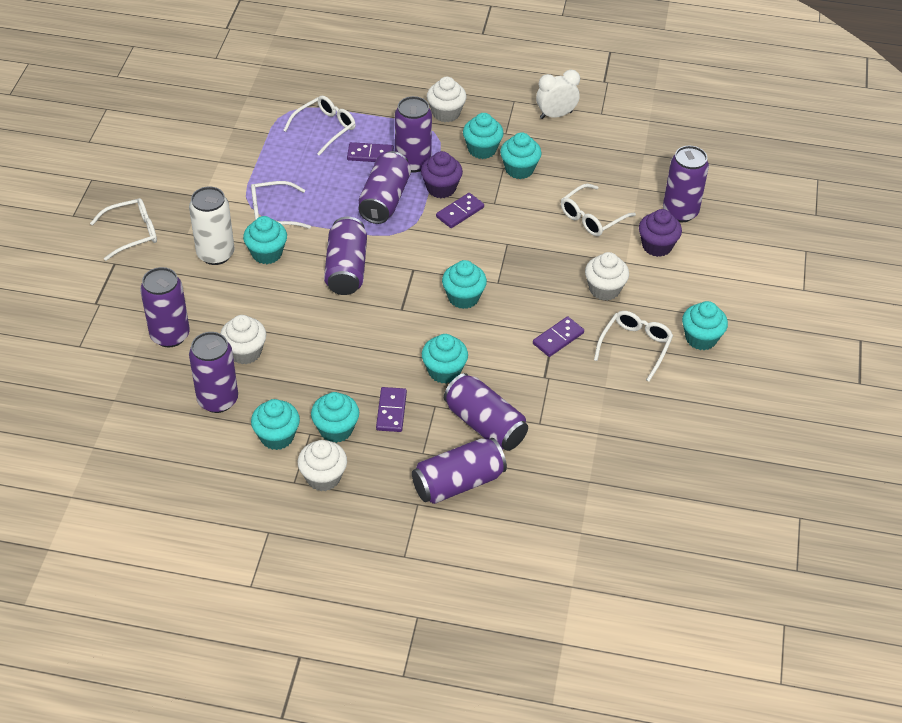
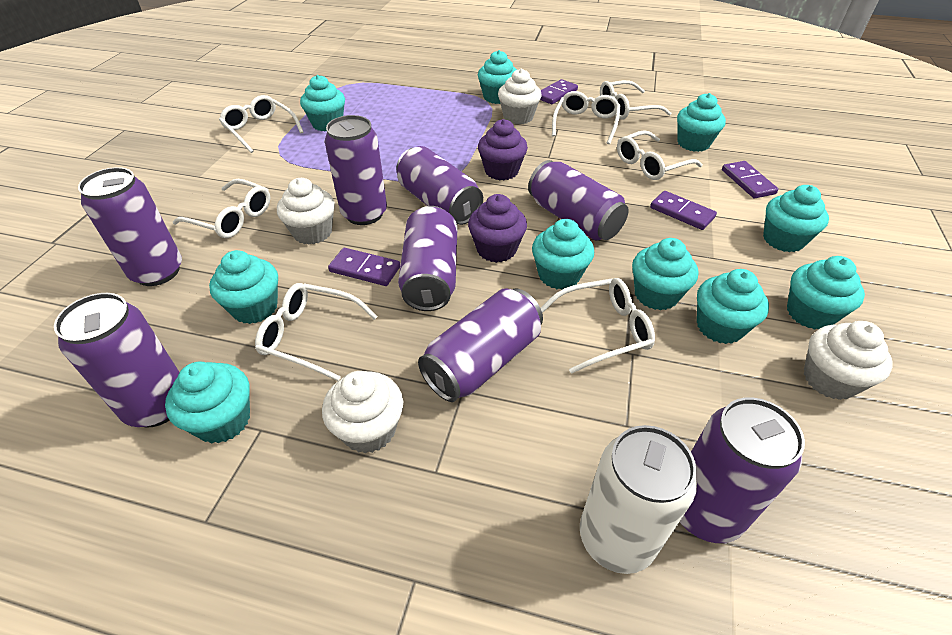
turquoise cupcake: 8 -> 10
white clock: 1 -> 0
white glasses: 5 -> 7

